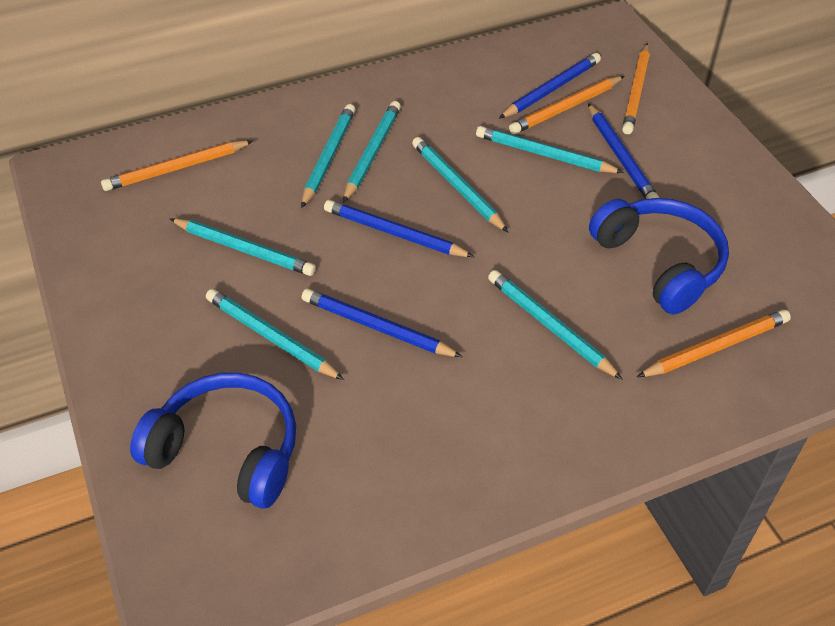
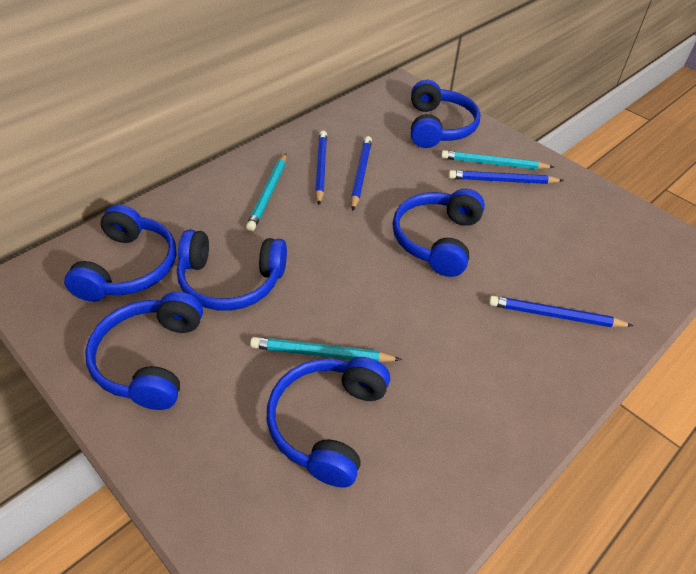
blue headphones: 2 -> 6
orange pencil: 4 -> 0
turquoise pencil: 7 -> 3

